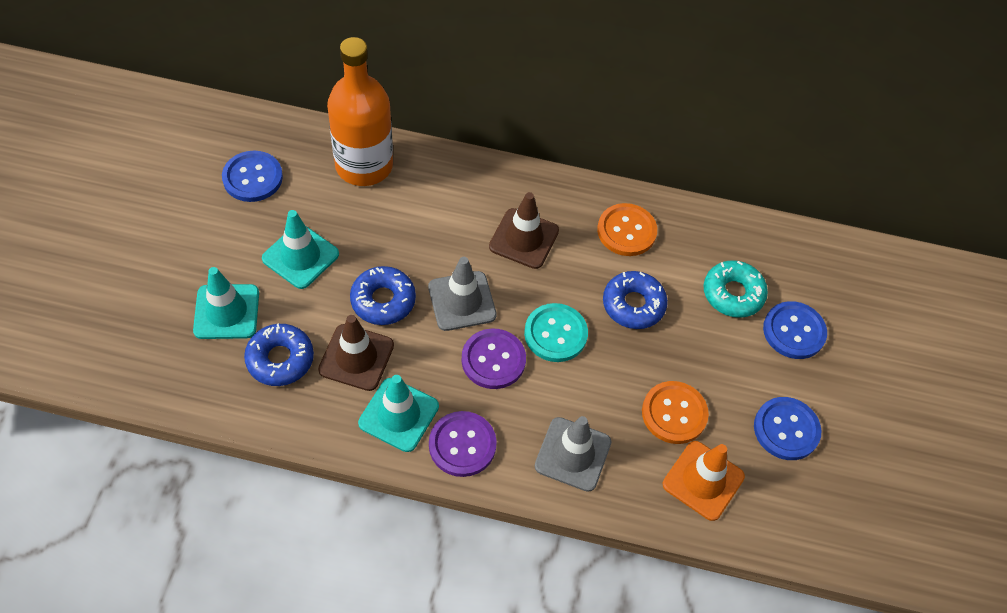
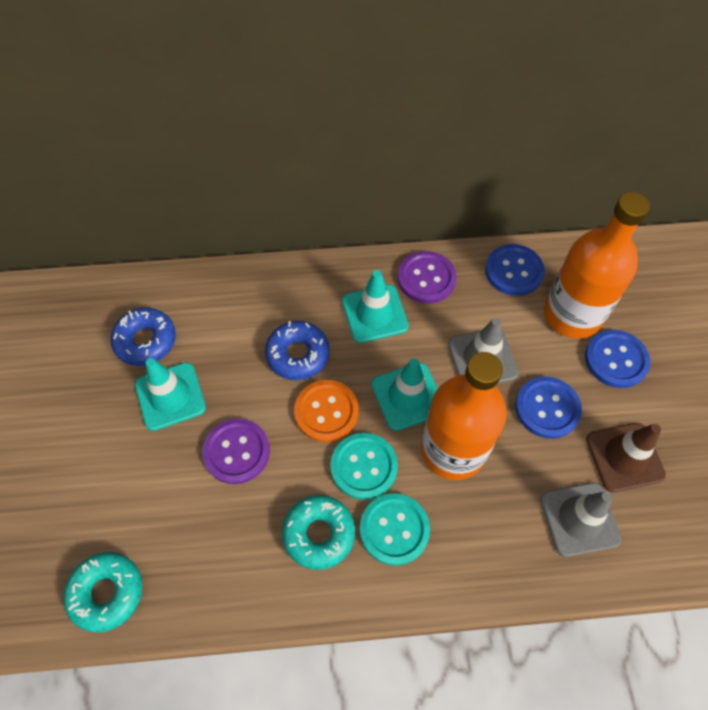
blue donut: 3 -> 2
brown traffic cone: 2 -> 1
orange bottle: 1 -> 2
orange button: 2 -> 1
orange traffic cone: 1 -> 0
turquoise button: 1 -> 2
turquoise donut: 1 -> 2

